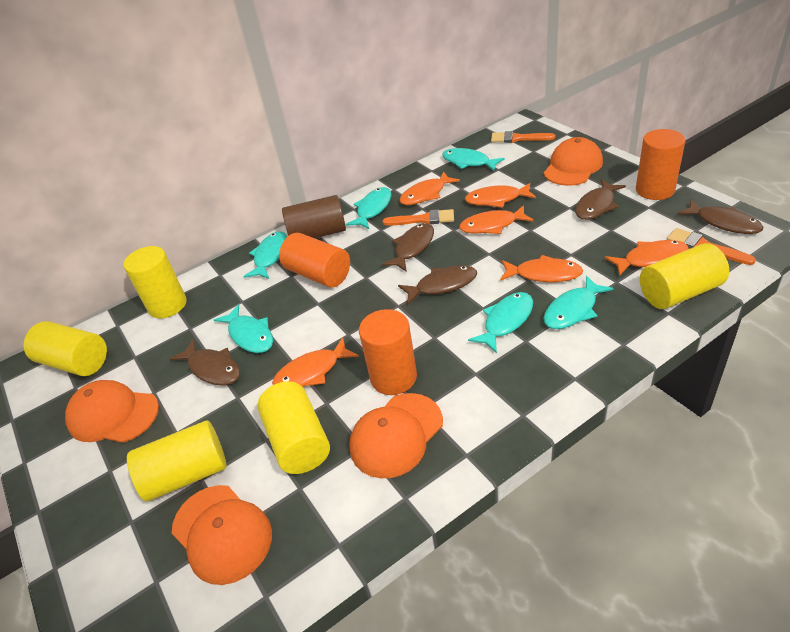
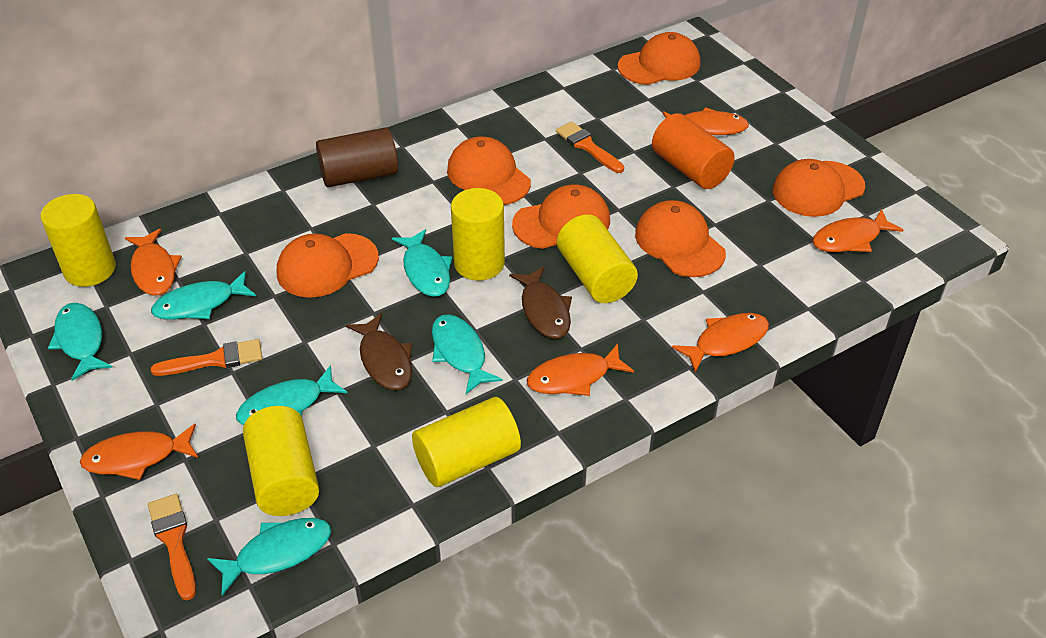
brown fish: 5 -> 2
orange cap: 4 -> 6
orange cylinder: 3 -> 1

